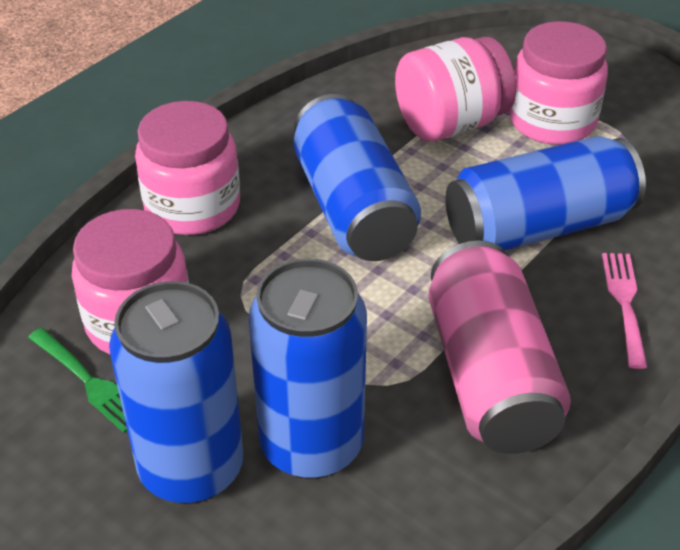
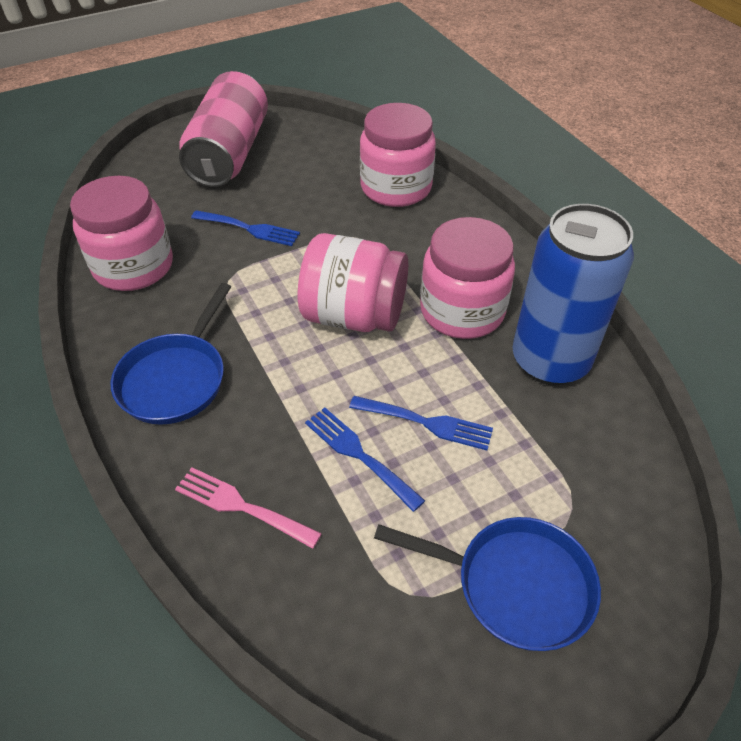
blue can: 4 -> 1
blue fork: 0 -> 3
blue pan: 0 -> 2
green fork: 1 -> 0

